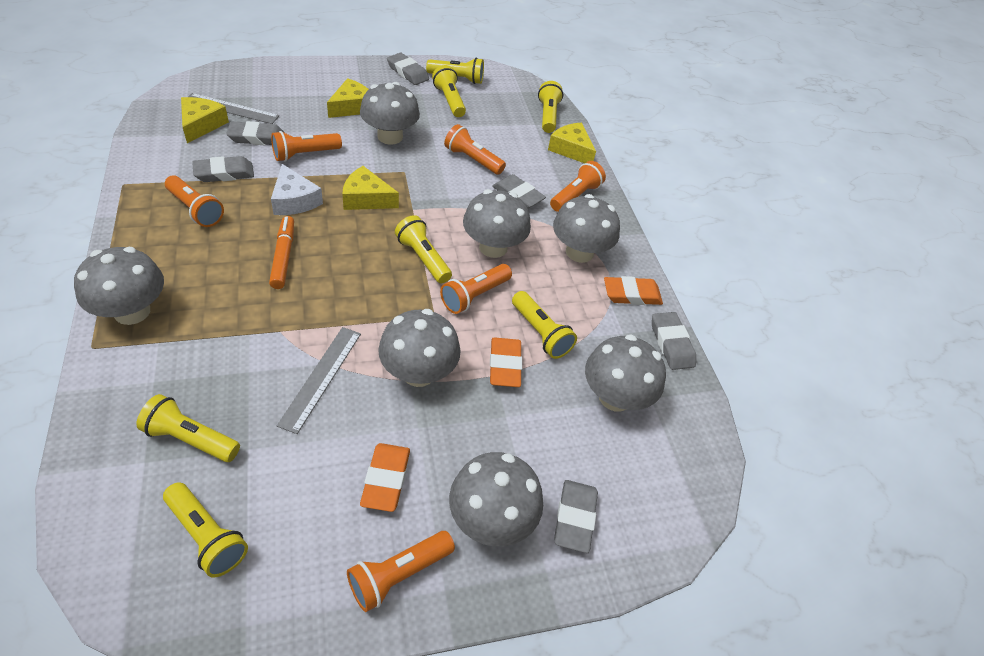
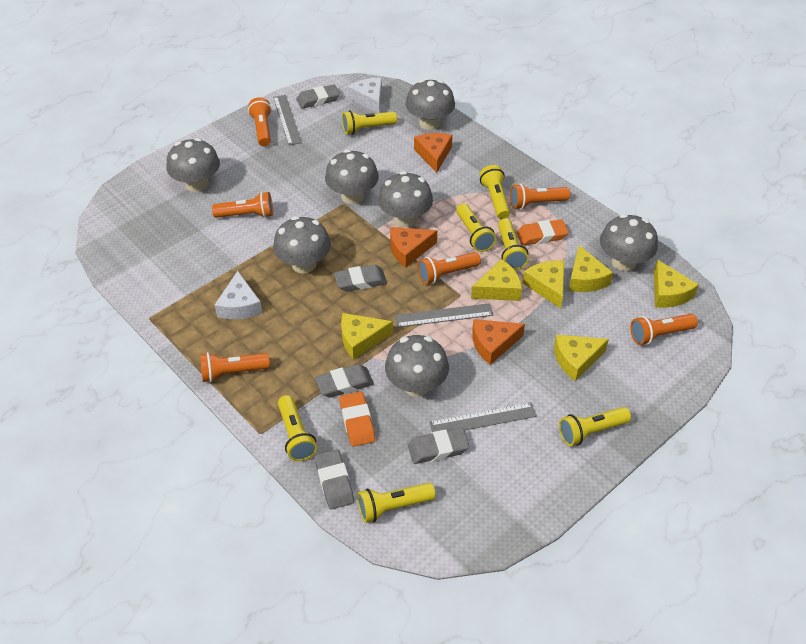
grey eraser: 6 -> 5
grey ruler: 2 -> 3
orange cheese: 0 -> 3
orange eraser: 3 -> 2
orange marker: 1 -> 0
white cheese: 1 -> 2
yellow cheese: 4 -> 6

